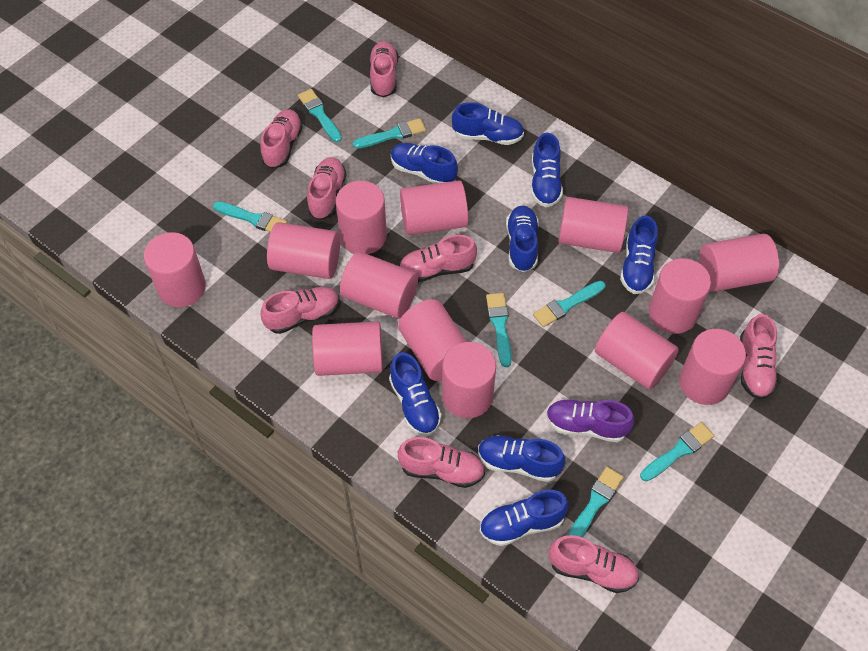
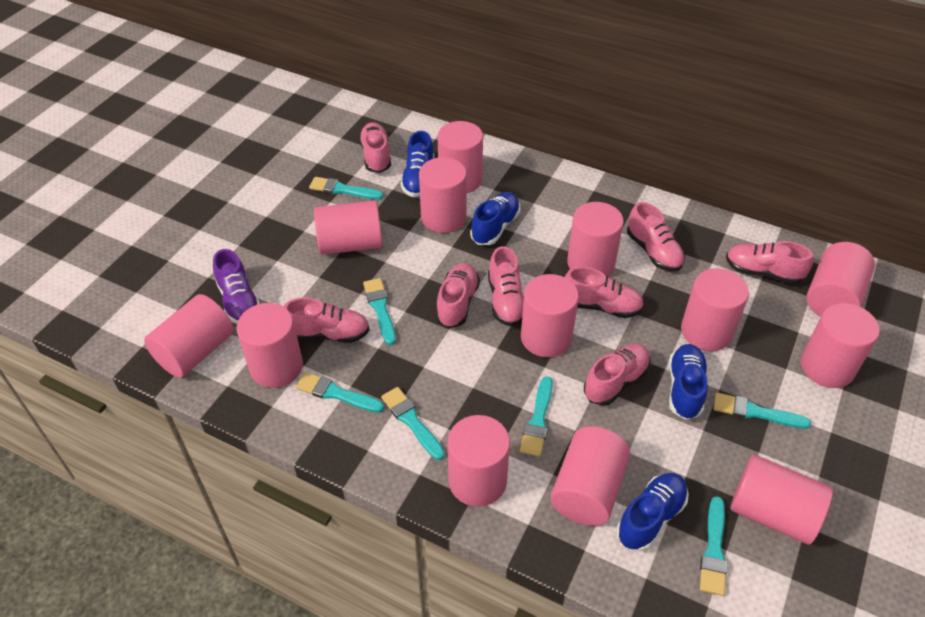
blue shoe: 8 -> 4

